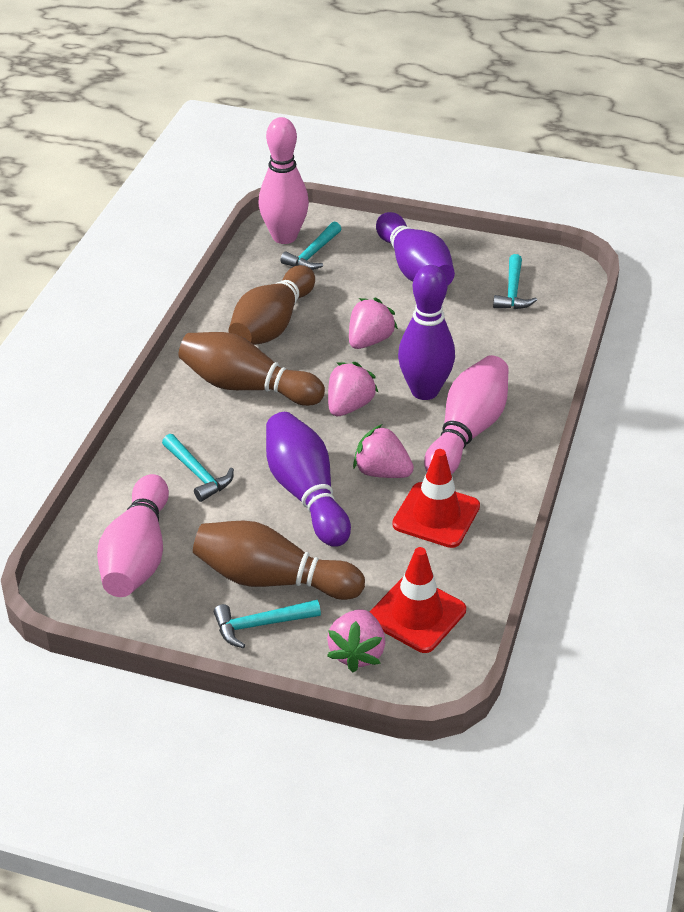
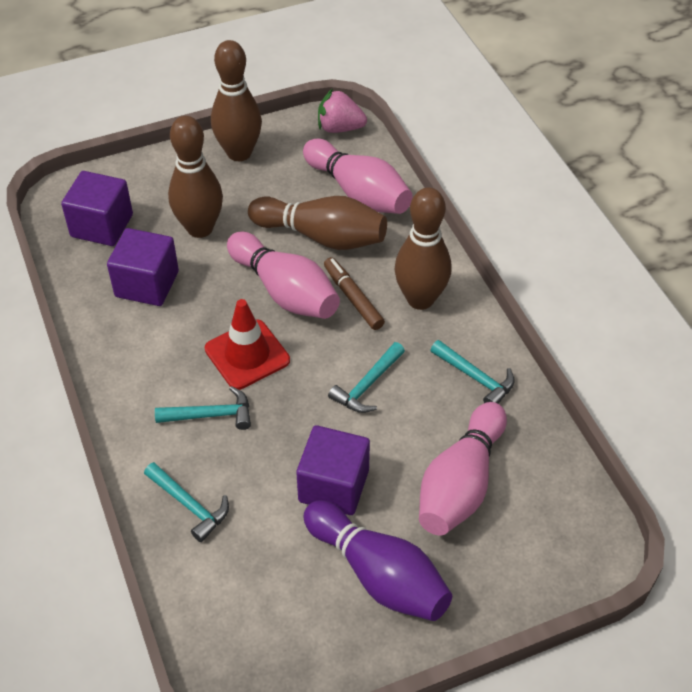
brown bowling pin: 3 -> 4
brown marker: 0 -> 1
pink strawberry: 4 -> 1
purple bowling pin: 3 -> 1
purple cube: 0 -> 3
red traffic cone: 2 -> 1

